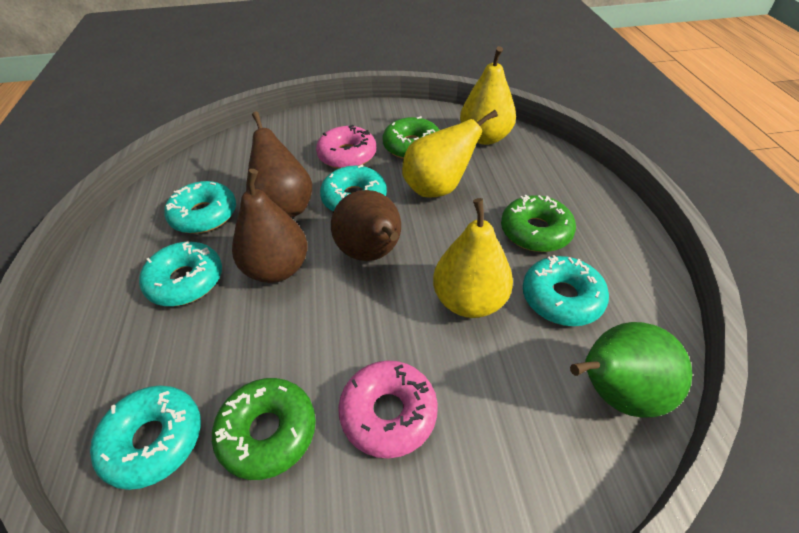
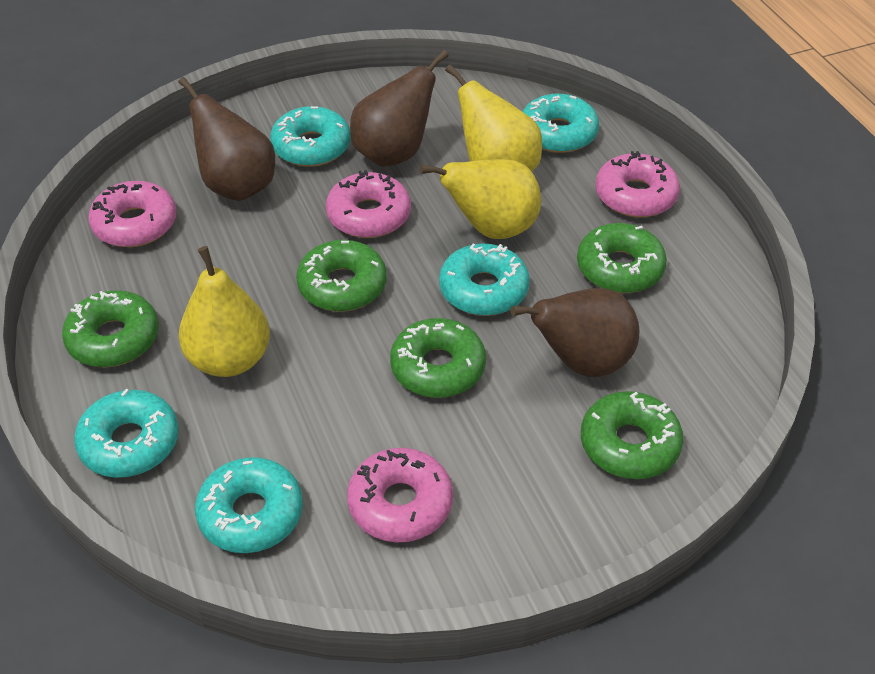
green donut: 3 -> 5
green pear: 1 -> 0
pink donut: 2 -> 4

